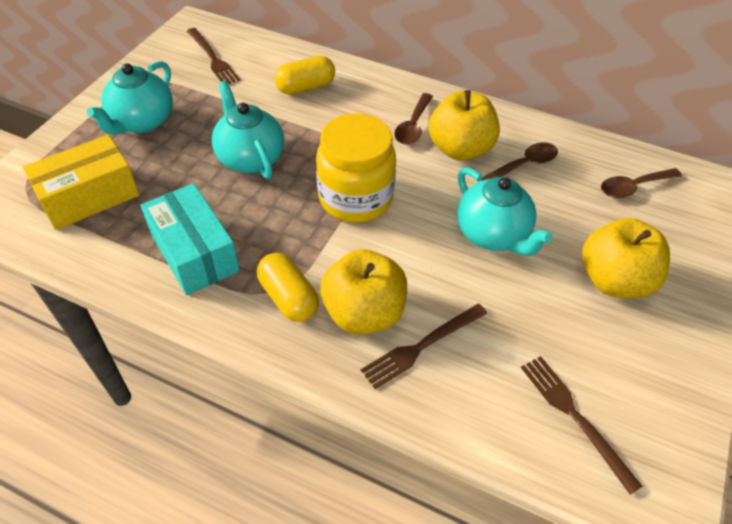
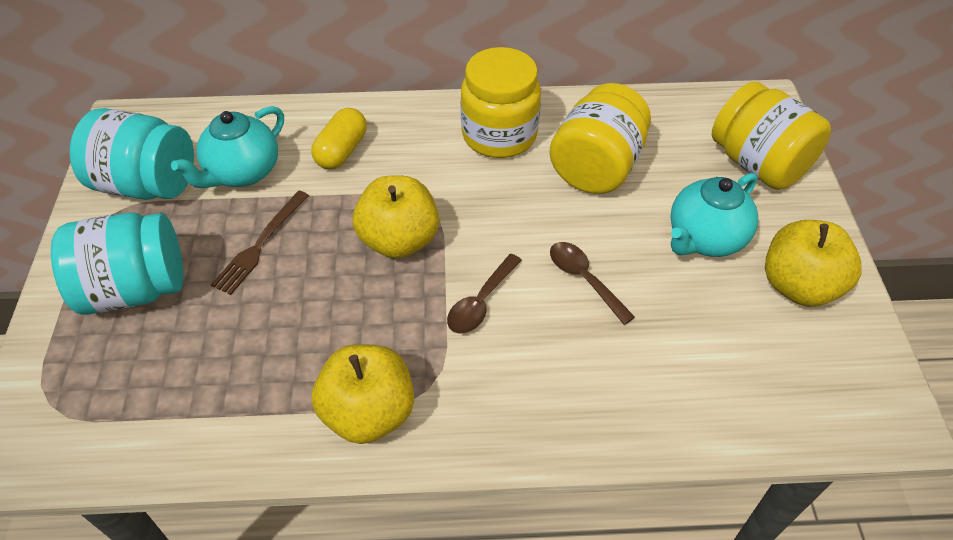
brown fork: 3 -> 1
brown spoon: 3 -> 2
turquoise box: 1 -> 0
turquoise jar: 0 -> 2
turquoise teapot: 3 -> 2
yellow box: 1 -> 0
yellow capsule: 2 -> 1
yellow jar: 1 -> 3

